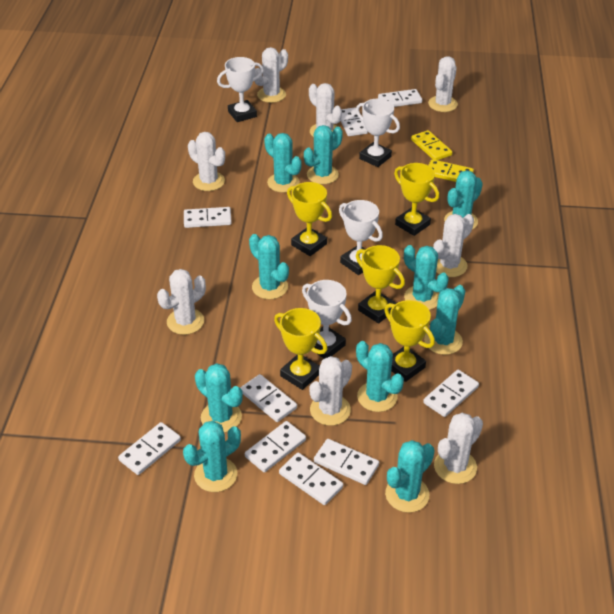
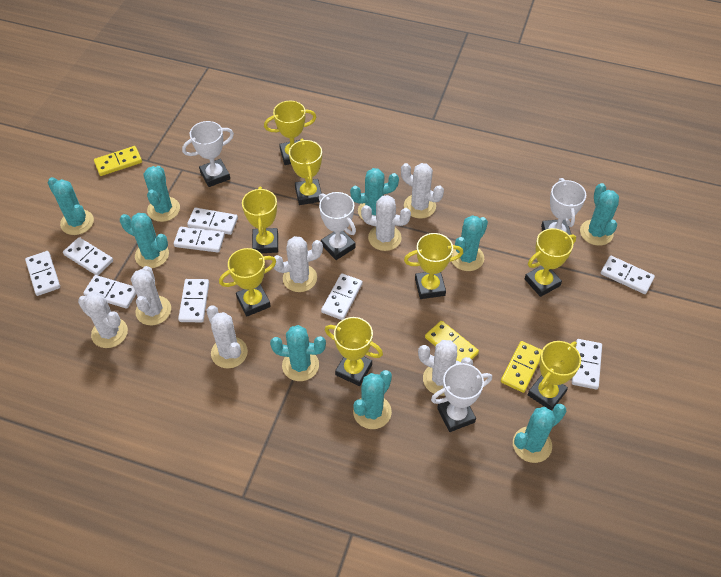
turquoise cactus: 10 -> 9
white cactus: 8 -> 7
yellow domino: 2 -> 3
yellow trophy: 5 -> 8

